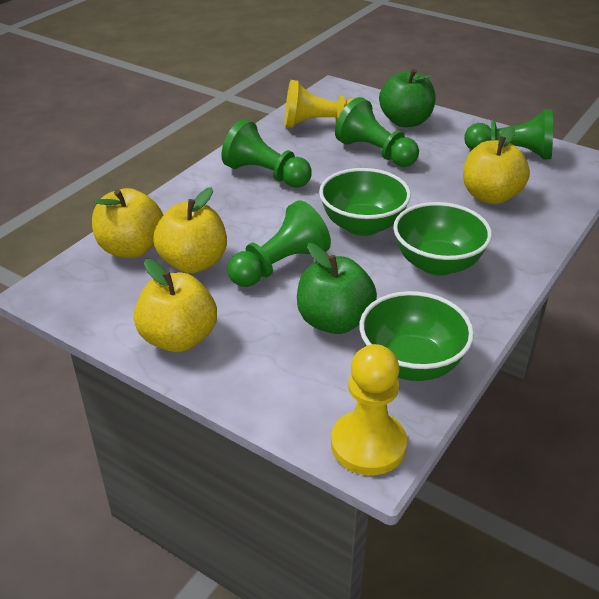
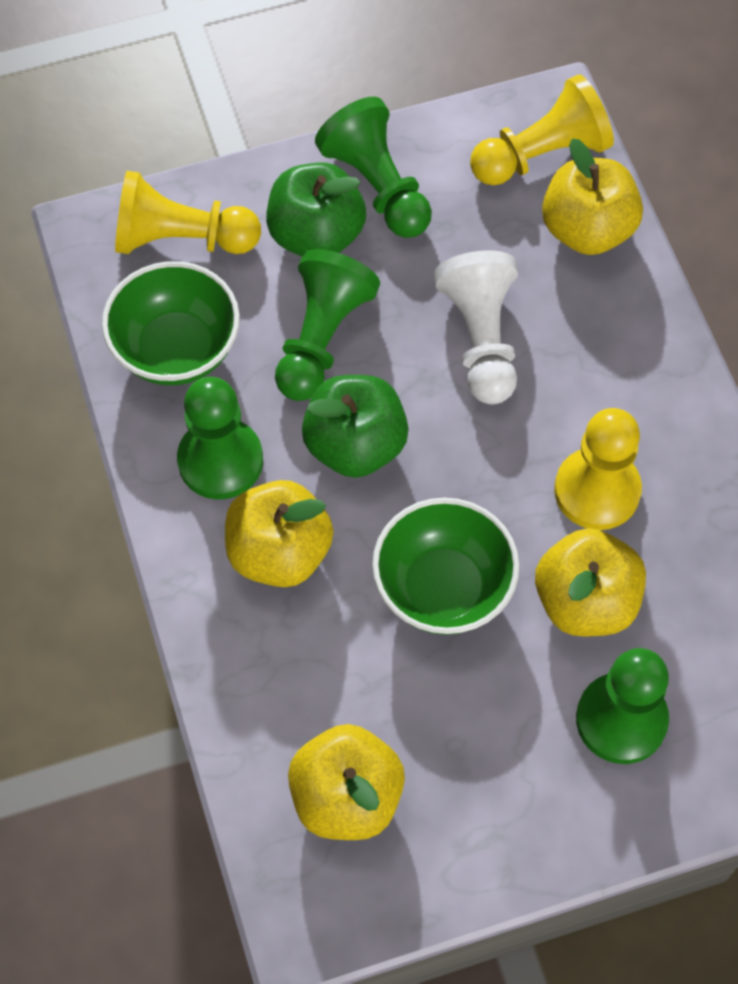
green bowl: 3 -> 2
white pawn: 0 -> 1
yellow pawn: 2 -> 3

